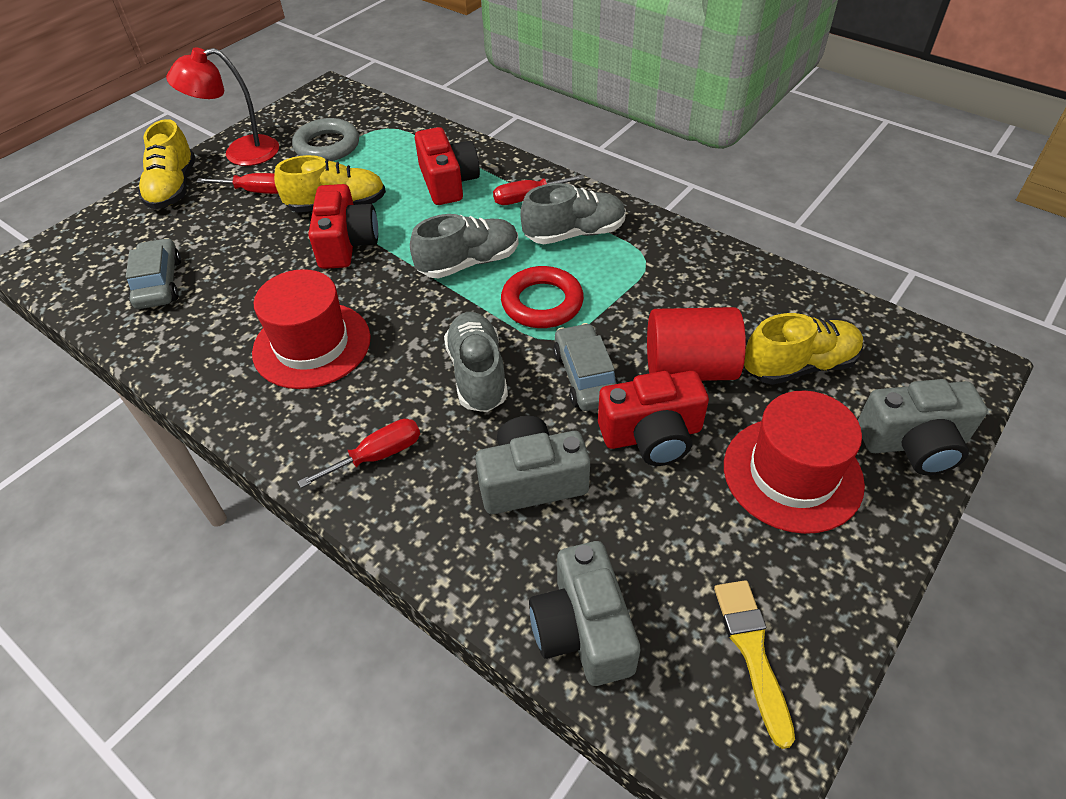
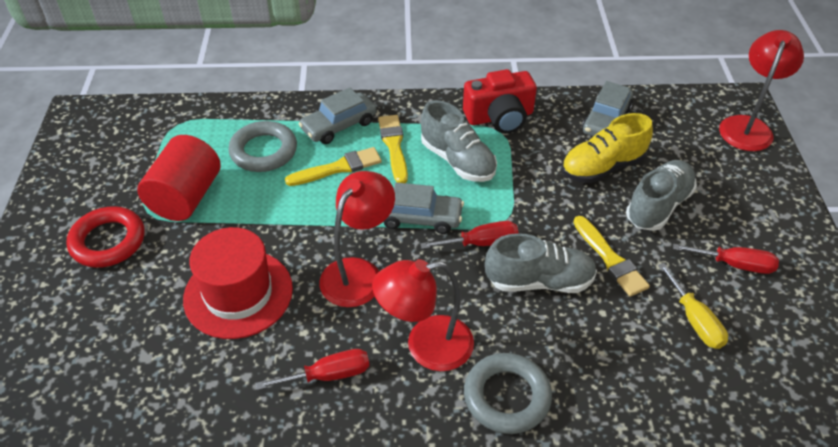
grey camera: 3 -> 0
grey car: 2 -> 3
grey ring: 1 -> 2
red camera: 3 -> 1
red hat: 2 -> 1
red lamp: 1 -> 3
yellow brush: 1 -> 3
yellow screwdriver: 0 -> 1
yellow shoe: 3 -> 1

